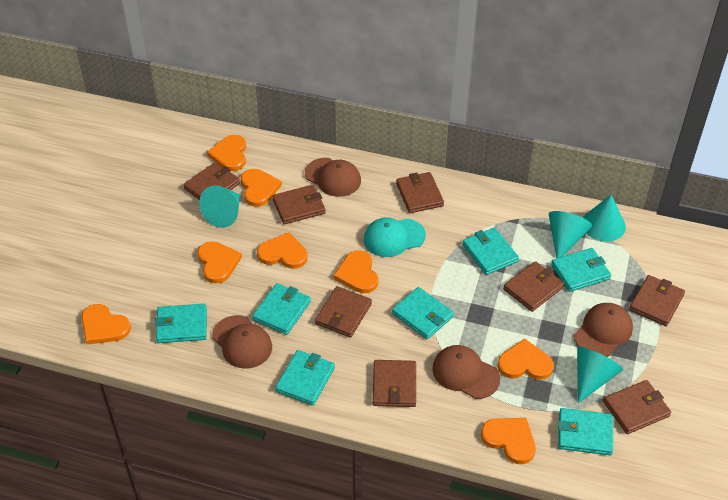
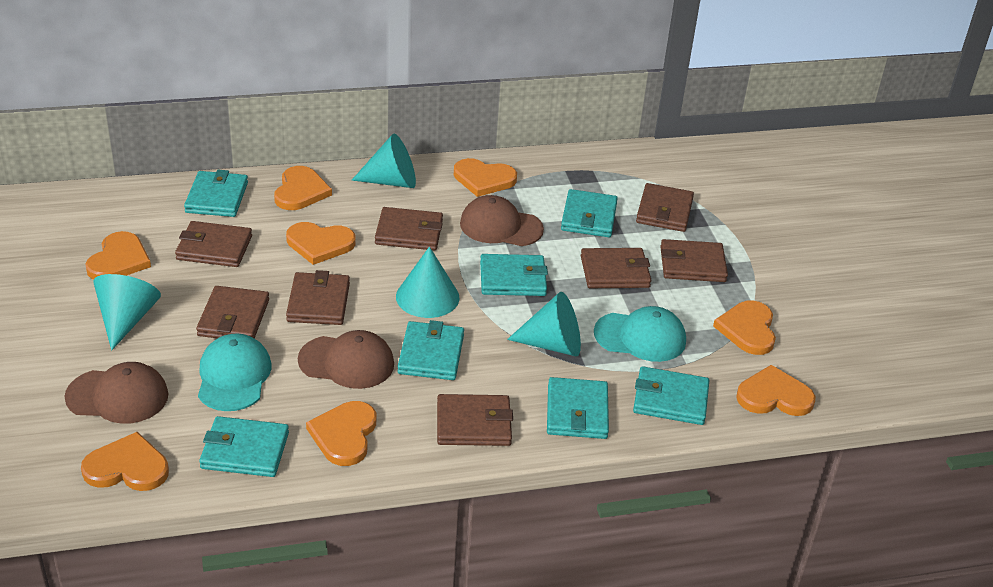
brown cap: 4 -> 3
turquoise cap: 1 -> 2

